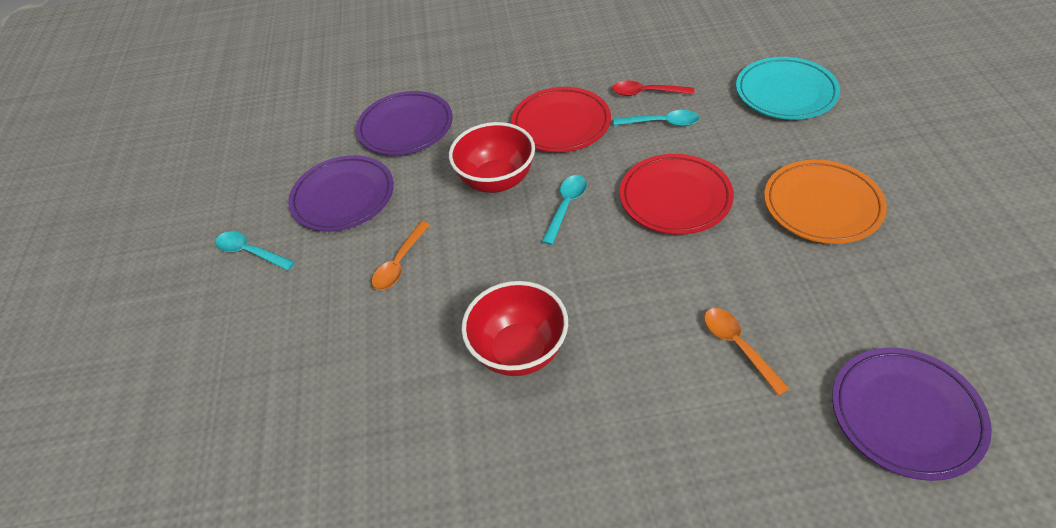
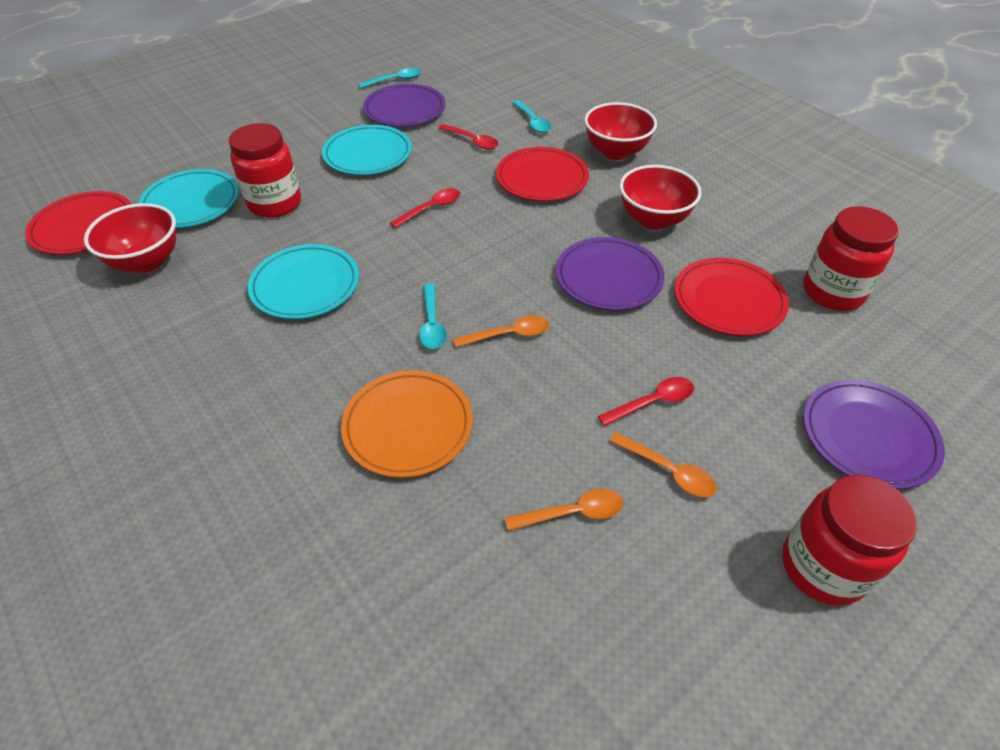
orange spoon: 2 -> 3
red bowl: 2 -> 3
red jar: 0 -> 3
red plate: 2 -> 3
red spoon: 1 -> 3
turquoise plate: 1 -> 3

